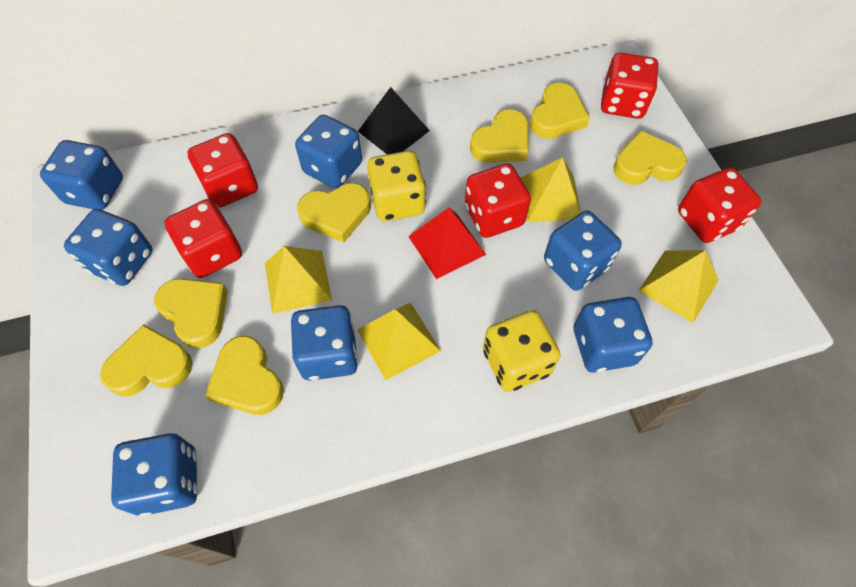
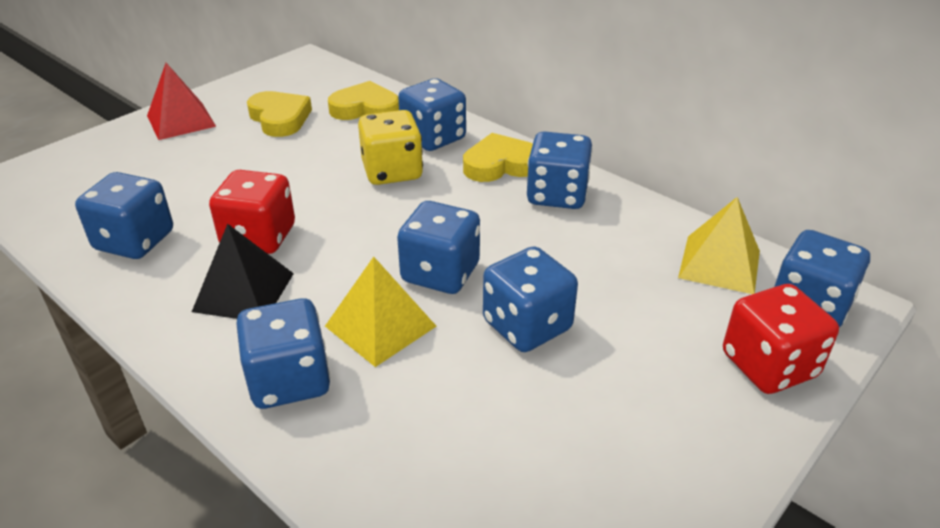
red dice: 5 -> 2
yellow dice: 2 -> 1
yellow heart: 7 -> 3
yellow pyramid: 4 -> 2

